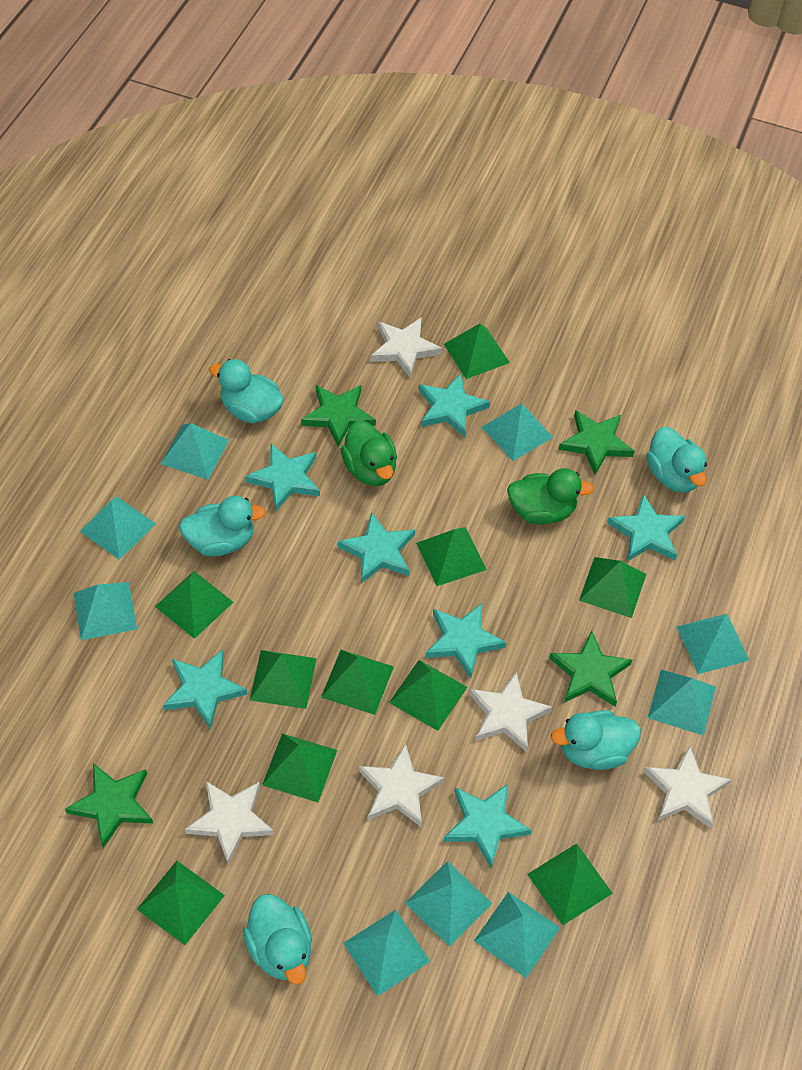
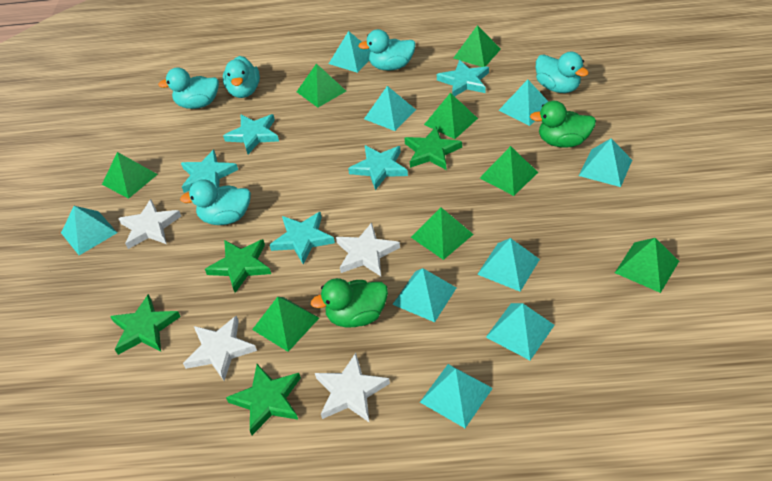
green pyramid: 10 -> 8
turquoise star: 7 -> 5
white star: 5 -> 4

